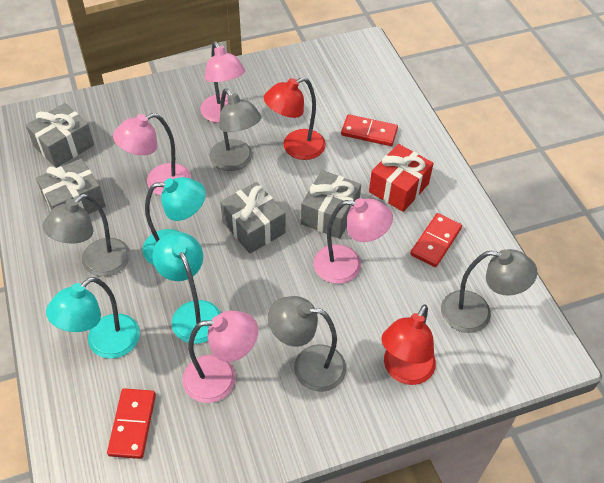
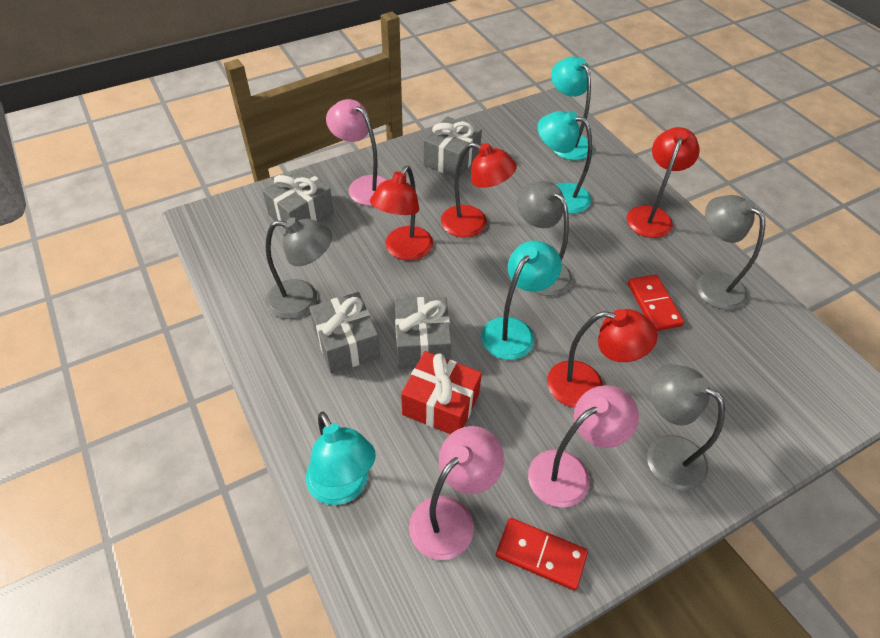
pink lamp: 4 -> 3
red domino: 3 -> 2
red lamp: 2 -> 4
turquoise lamp: 3 -> 4

